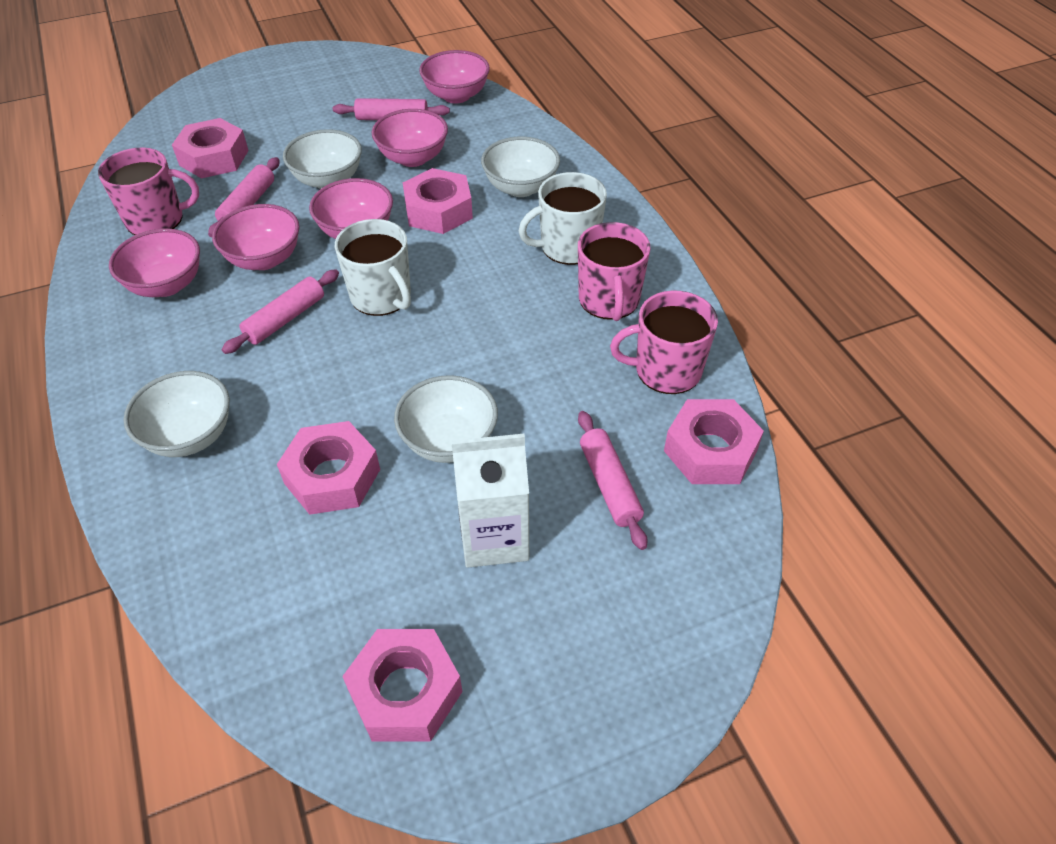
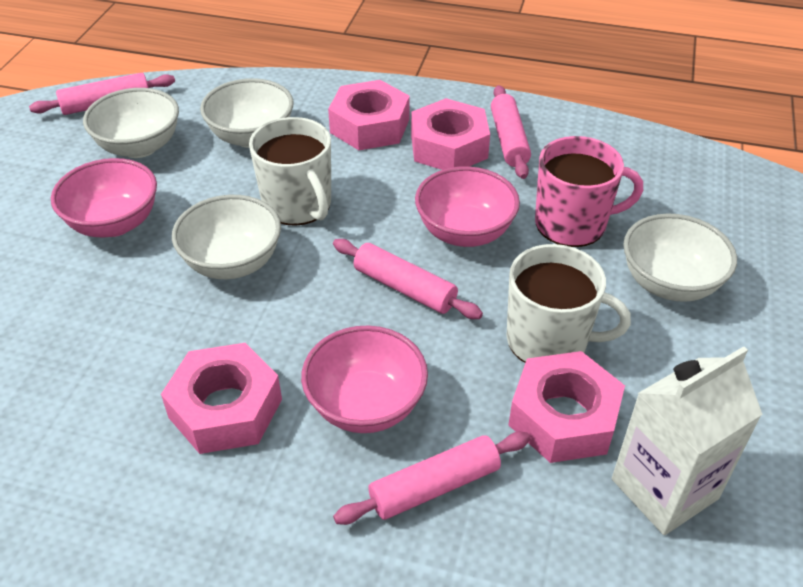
pink bowl: 5 -> 3
pink mug: 3 -> 1
pink nut: 5 -> 4

